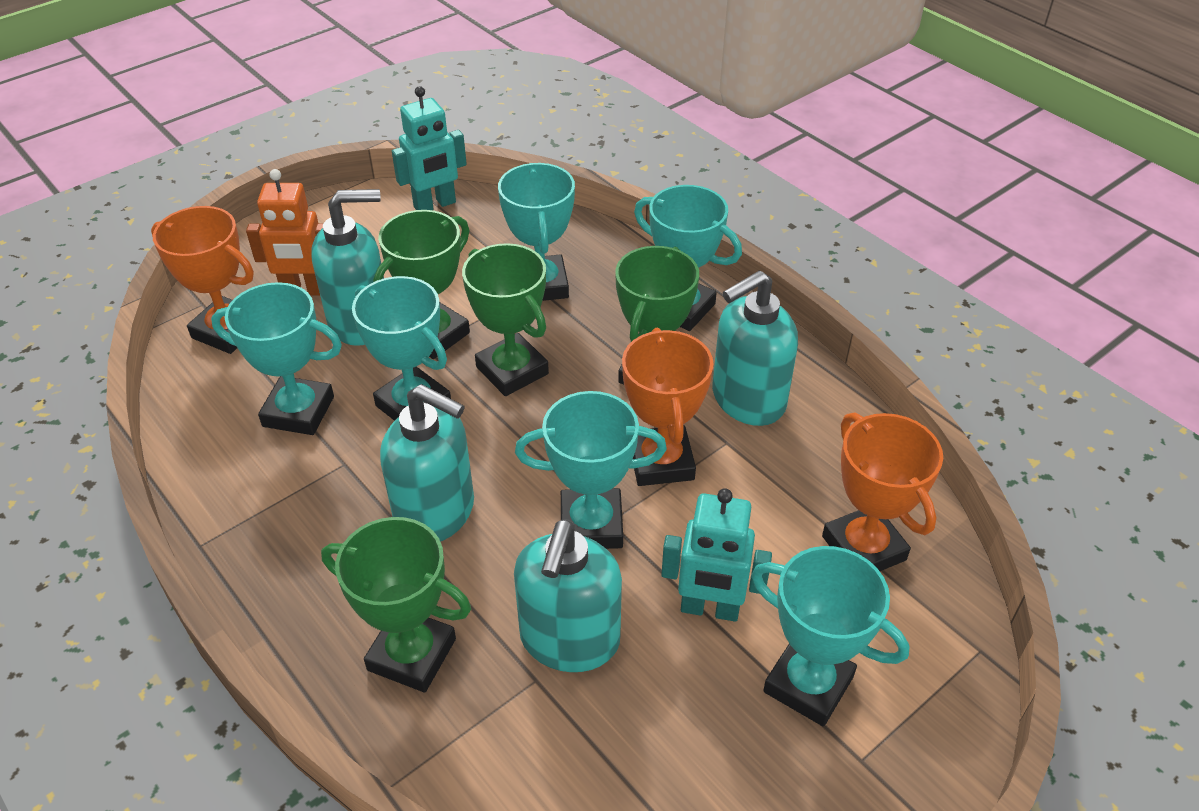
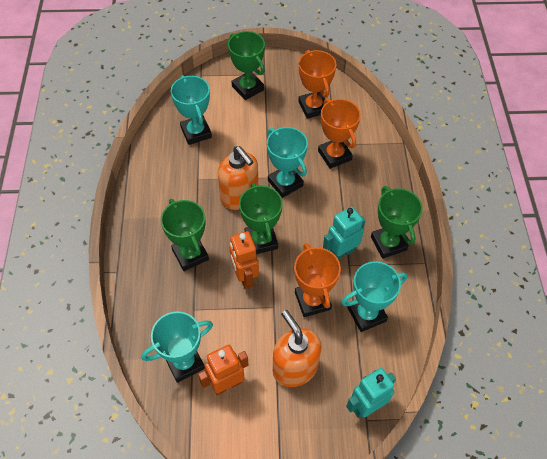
orange robot: 1 -> 2
orange soap dispenser: 0 -> 2
turquoise soap dispenser: 4 -> 0
turquoise trophy: 6 -> 4

